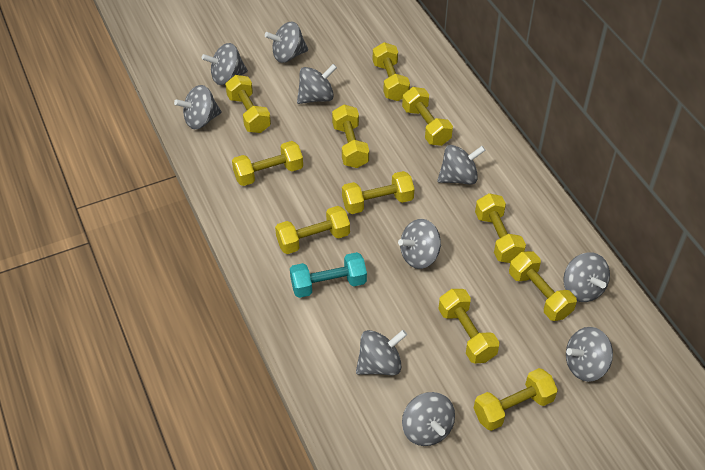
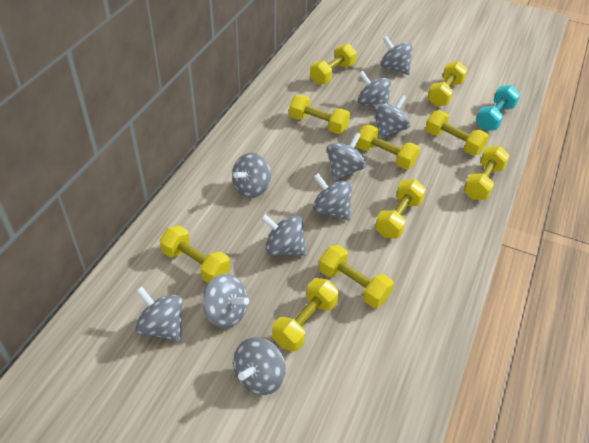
yellow dumbbell: 11 -> 10

